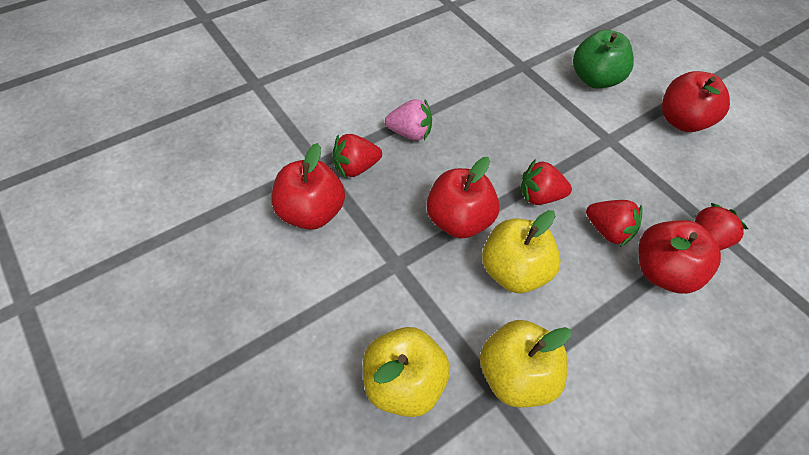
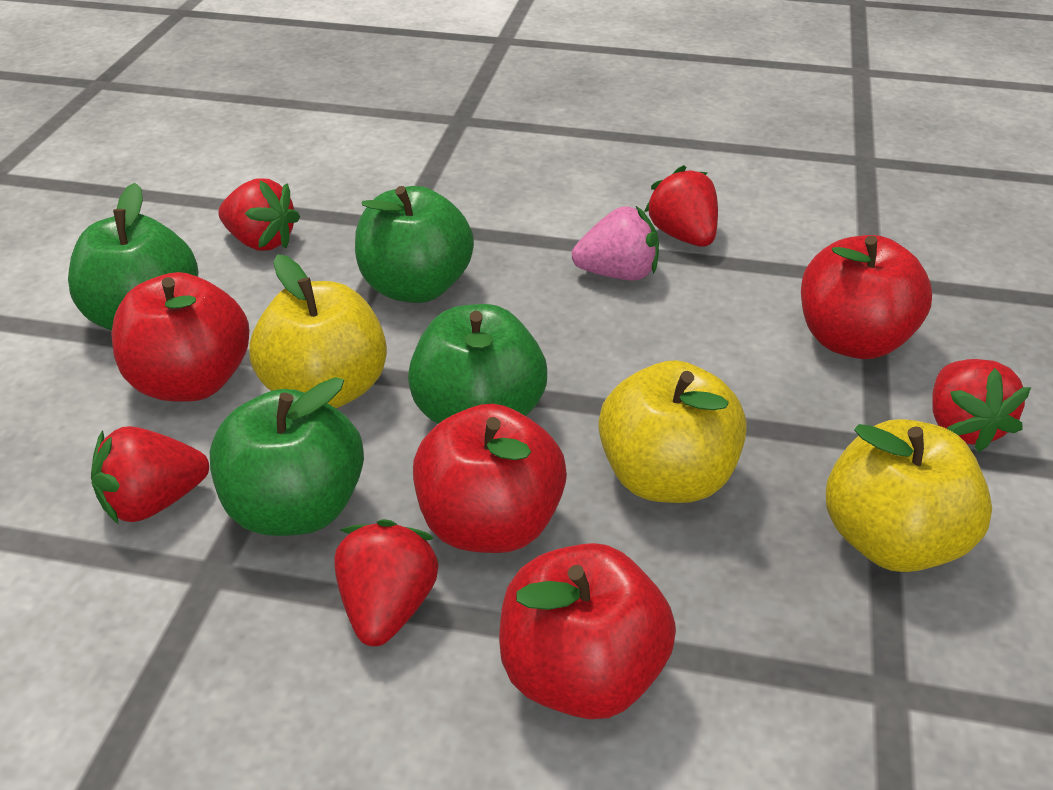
green apple: 1 -> 4
red strawberry: 4 -> 5

